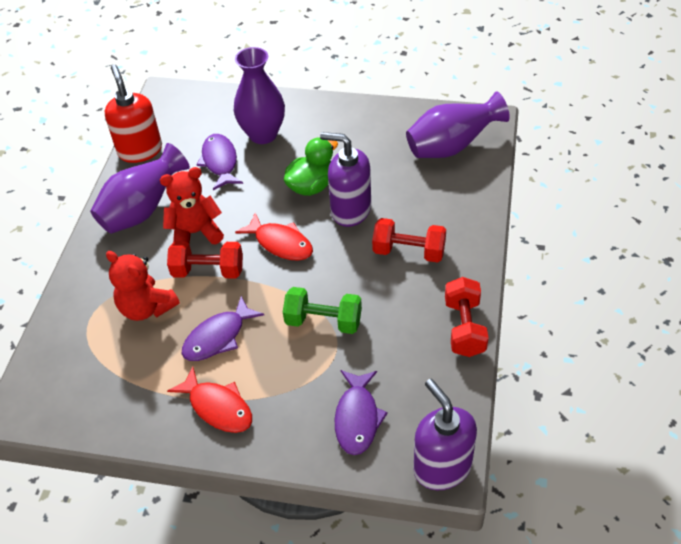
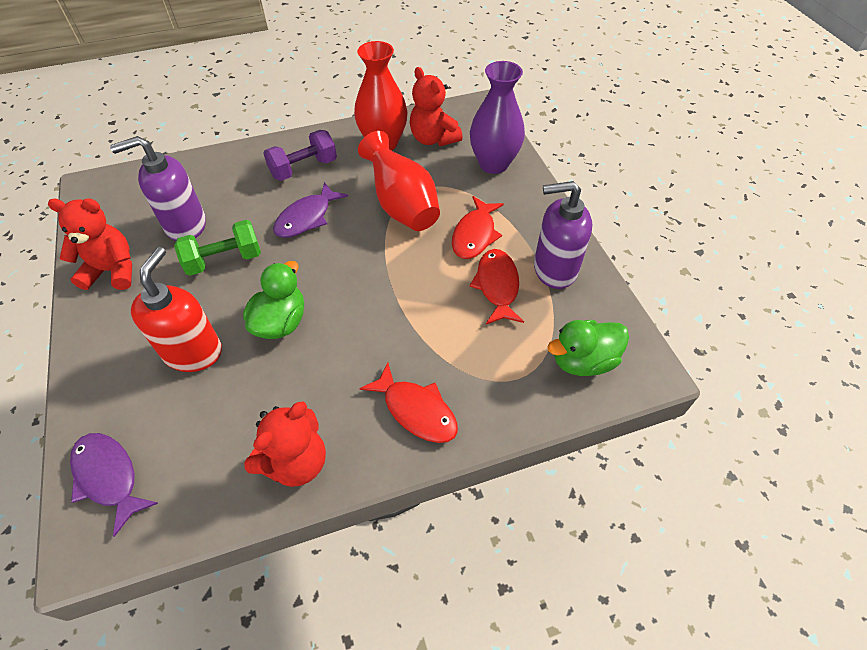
green duck: 1 -> 2
purple dumbbell: 0 -> 1
purple fish: 3 -> 2
purple vase: 3 -> 1
red dumbbell: 3 -> 0
red fish: 2 -> 3
red teddy bear: 2 -> 3
red vase: 0 -> 2

